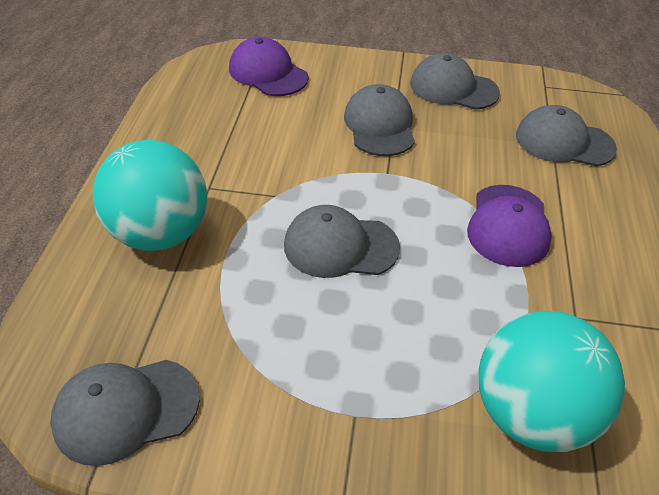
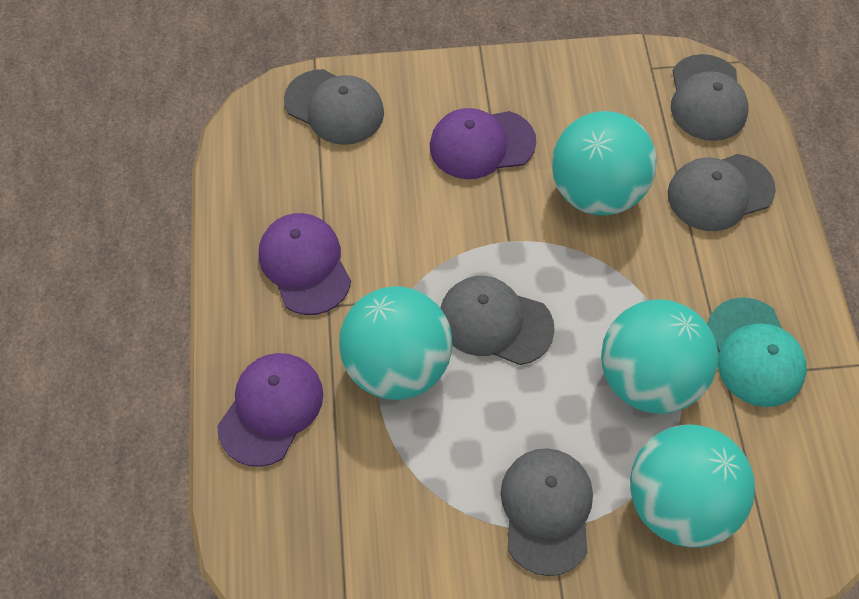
purple cap: 2 -> 3
turquoise ball: 2 -> 4
turquoise cap: 0 -> 1

